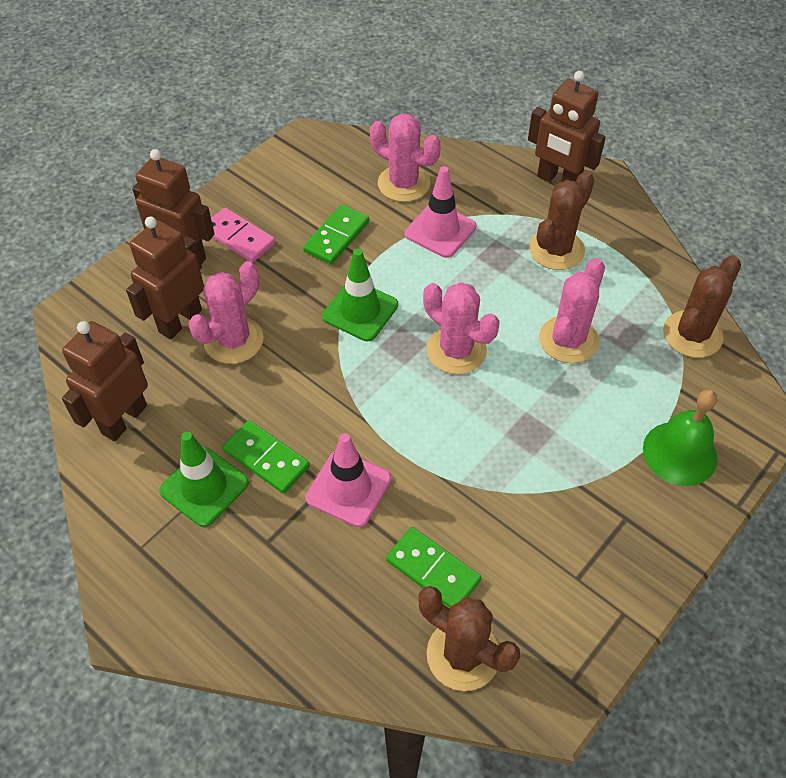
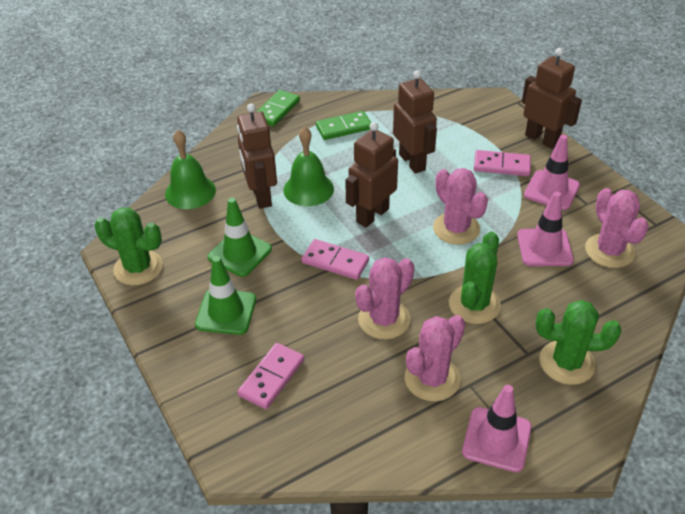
brown cactus: 3 -> 0
green bell: 1 -> 2
green cactus: 0 -> 3
green domino: 3 -> 2
pink domino: 1 -> 3
pink traffic cone: 2 -> 3

